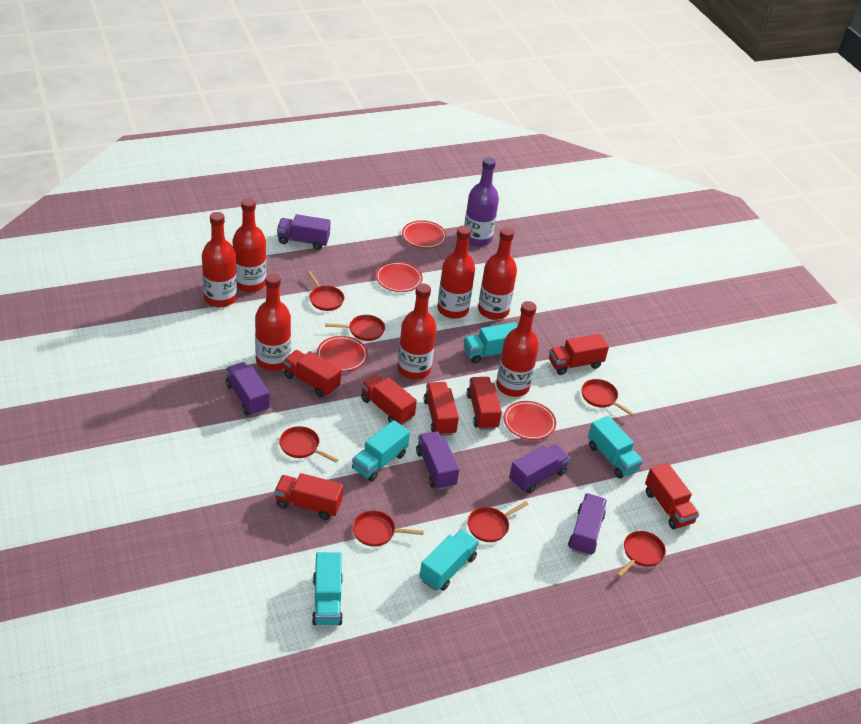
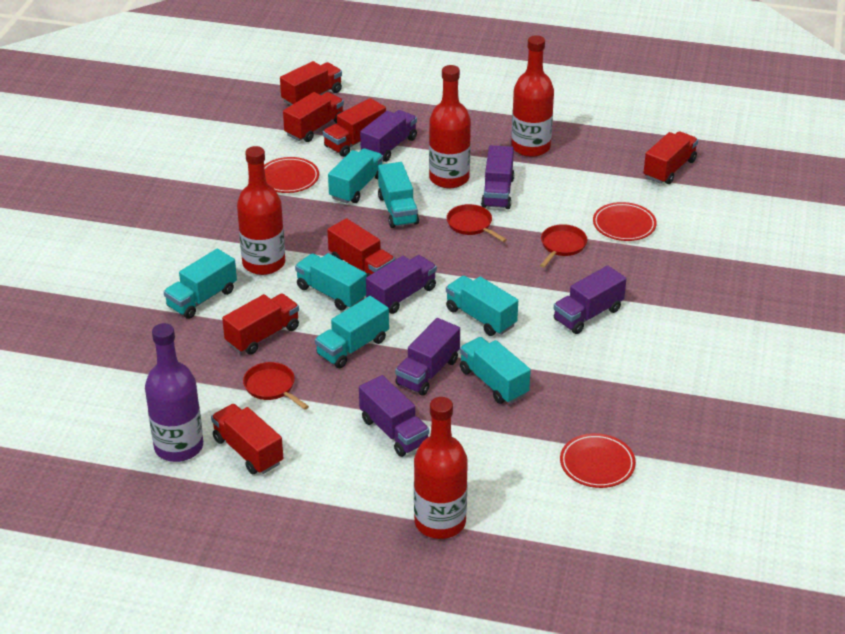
purple truck: 5 -> 6
red bottle: 7 -> 4
red pan: 7 -> 3
red plate: 4 -> 3
turquoise truck: 5 -> 7

